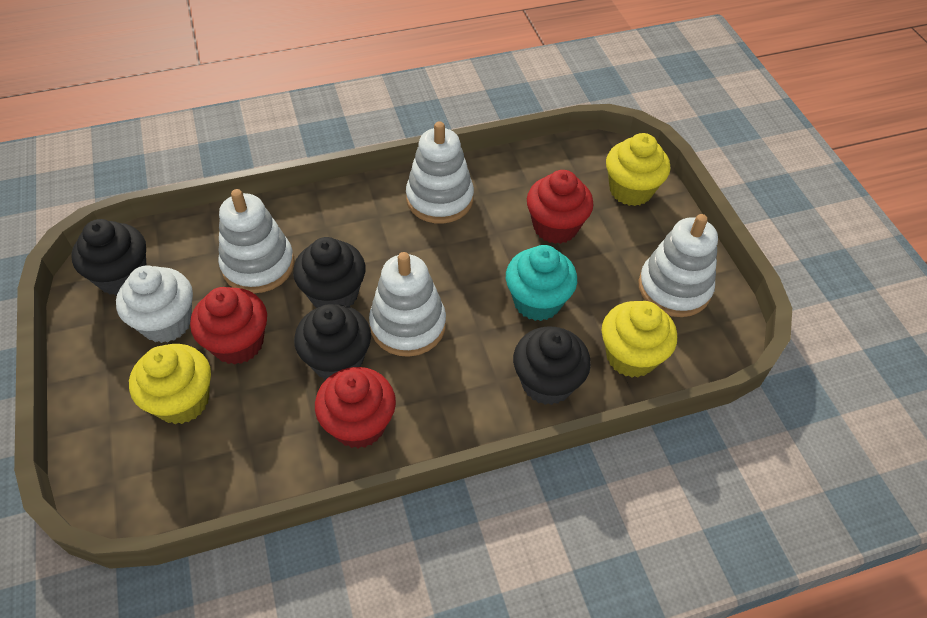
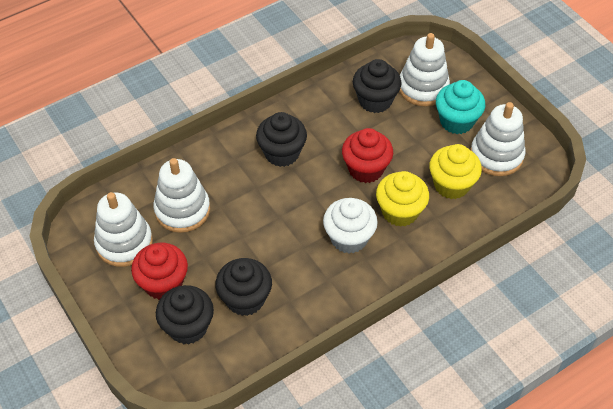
red cupcake: 3 -> 2
yellow cupcake: 3 -> 2

